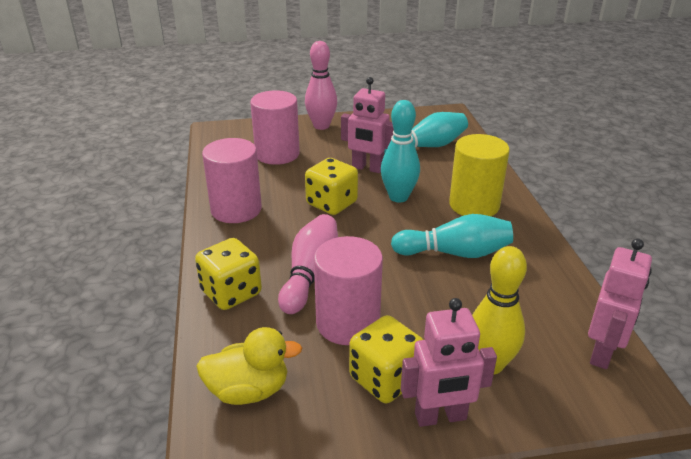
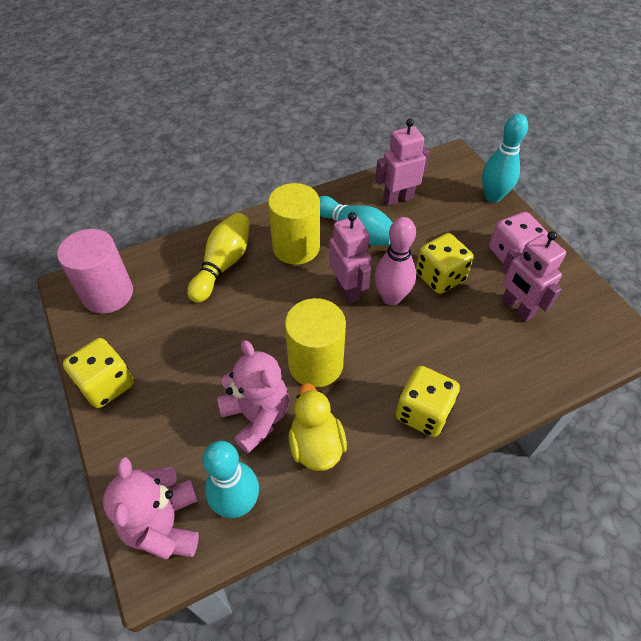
pink bowling pin: 2 -> 1
pink cylinder: 3 -> 1
pink dice: 0 -> 1
pink teddy bear: 0 -> 2
yellow cylinder: 1 -> 2

